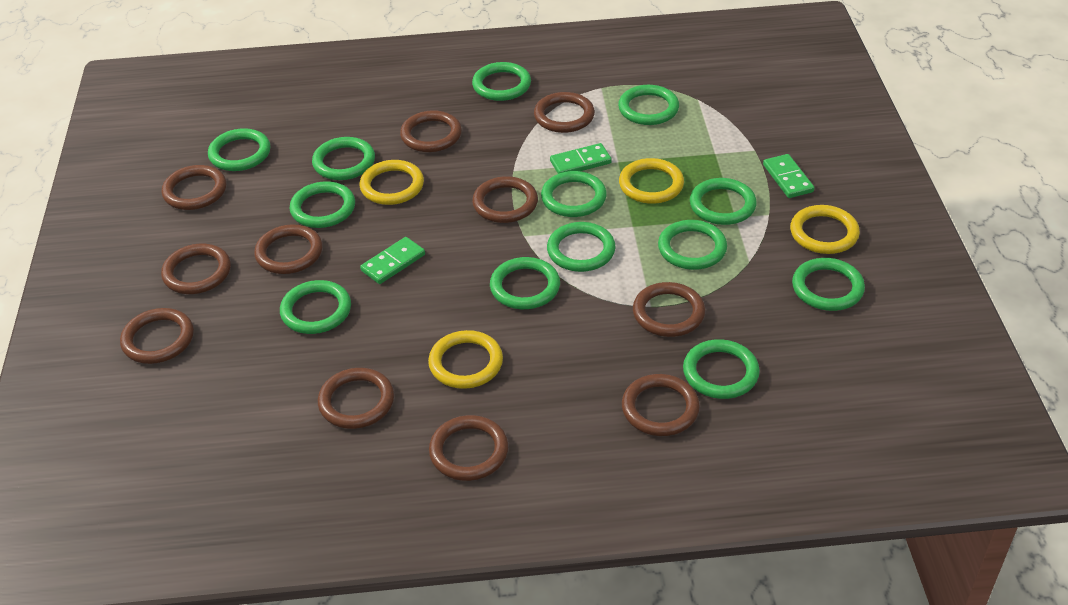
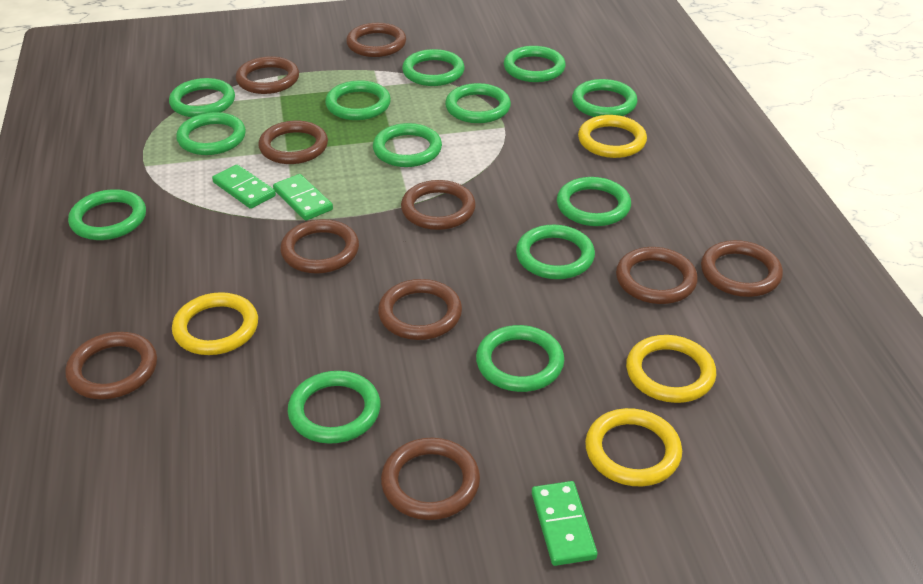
brown ring: 11 -> 10

